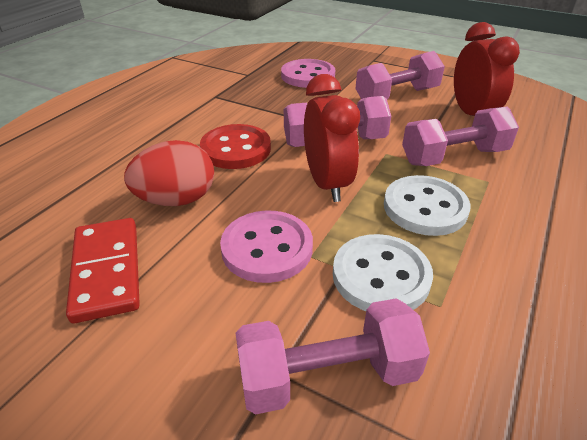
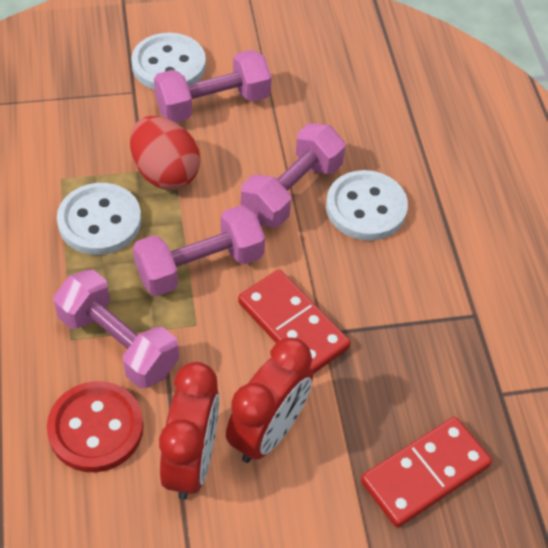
pink button: 2 -> 0
red domino: 1 -> 2
white button: 2 -> 3

